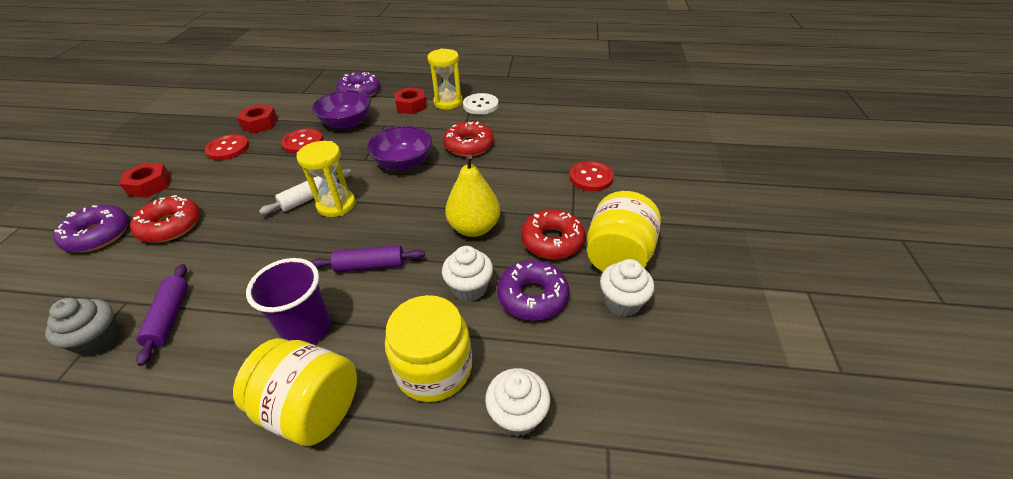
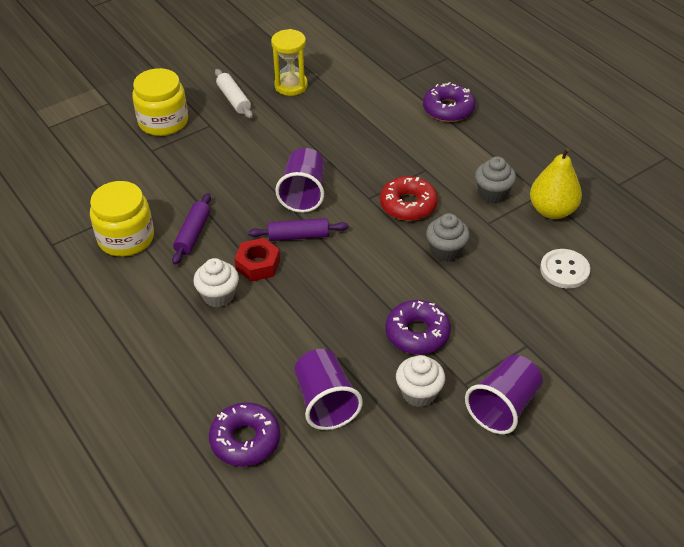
grey cupcake: 1 -> 2
purple bowl: 2 -> 0
purple cup: 1 -> 3
red button: 3 -> 0
red donut: 3 -> 1
red nut: 3 -> 1
white cupcake: 3 -> 2
yellow hourglass: 2 -> 1
yellow jar: 3 -> 2

